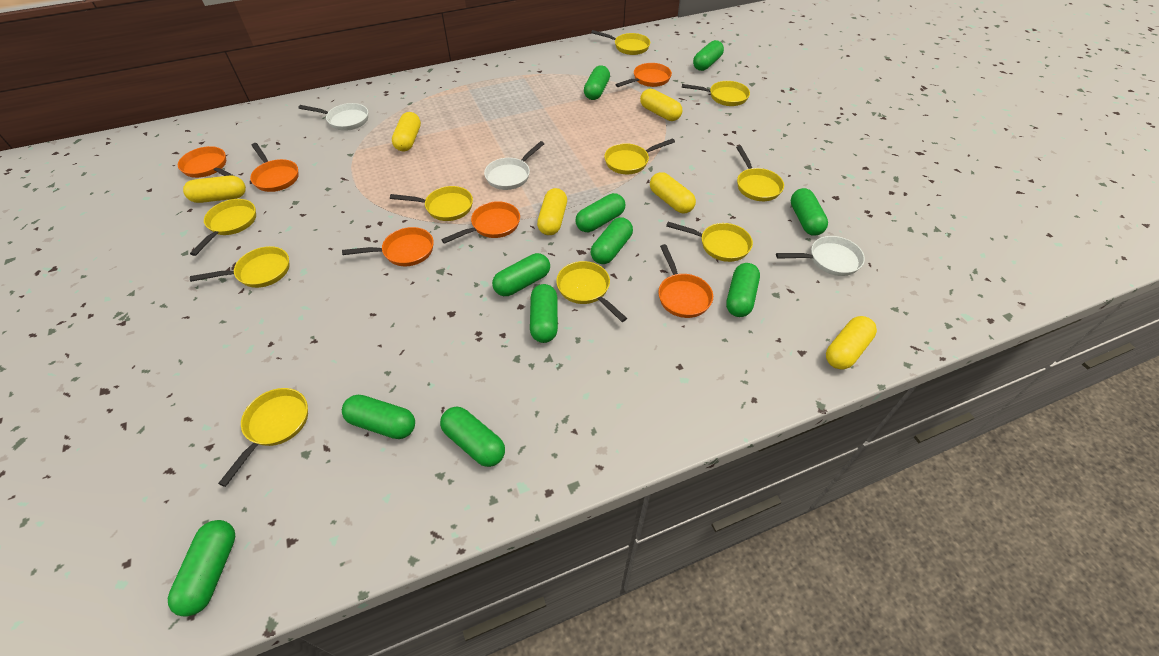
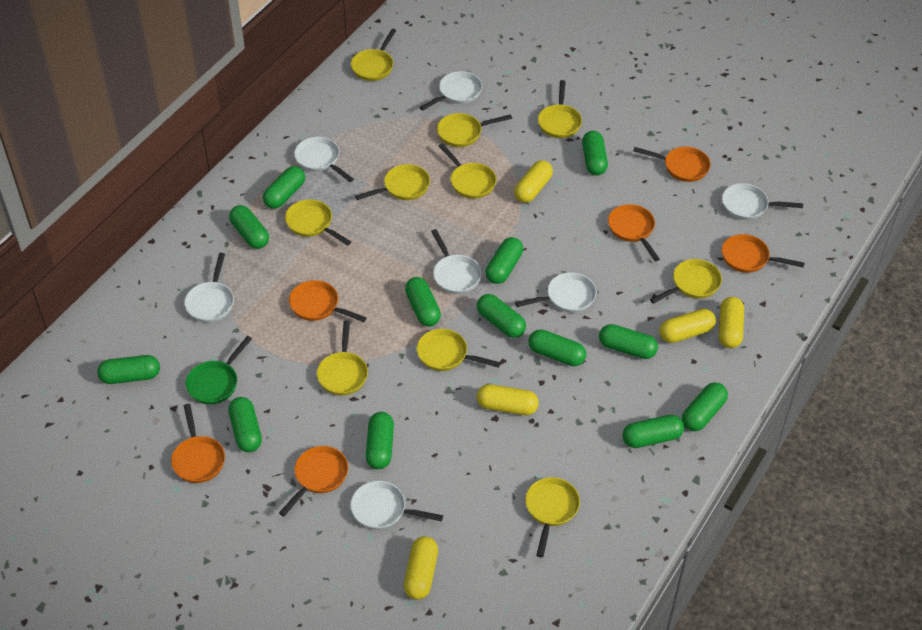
green capsule: 11 -> 13
green pan: 0 -> 1
white pan: 3 -> 7
yellow capsule: 6 -> 5

